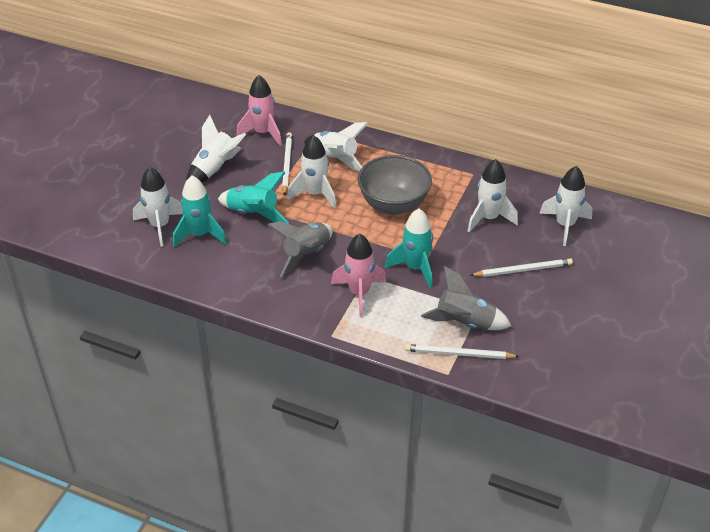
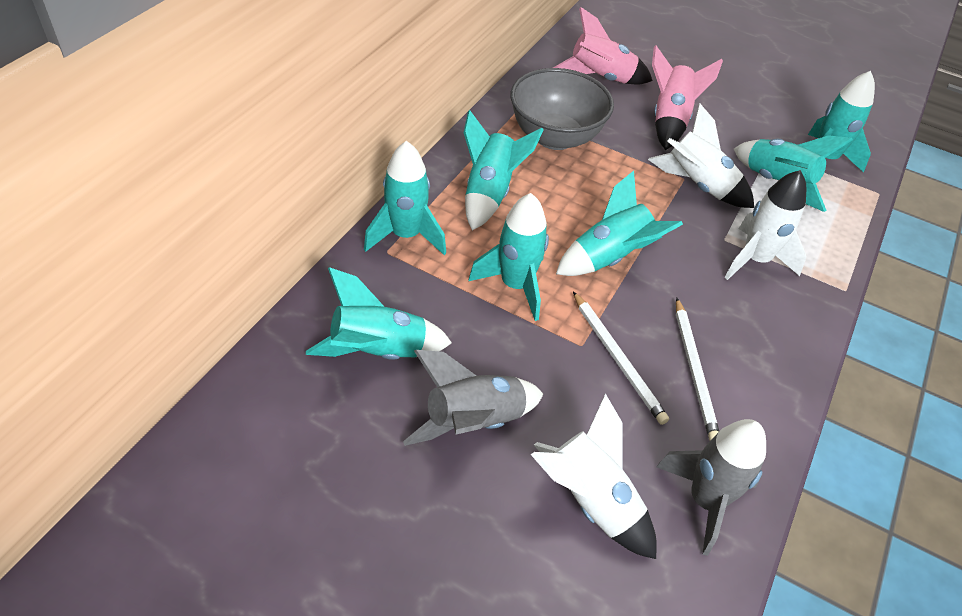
turquoise rocket: 3 -> 7
white pencil: 3 -> 2
white rocket: 6 -> 3

